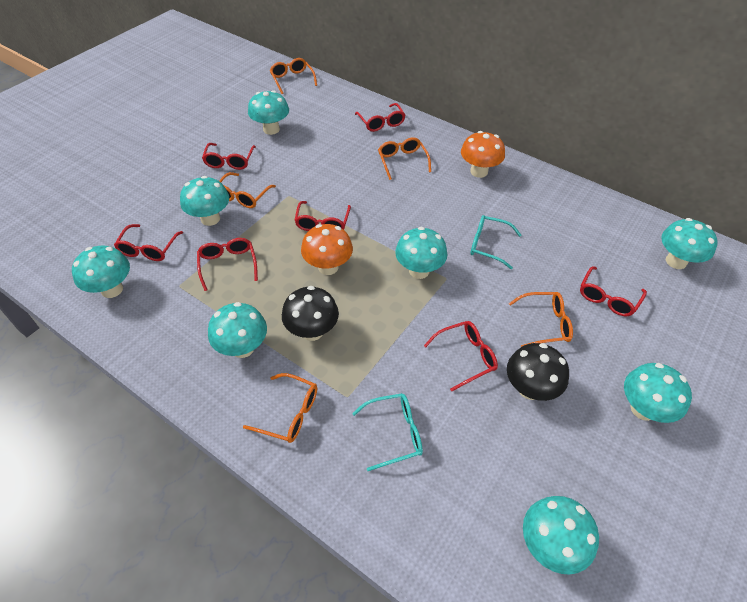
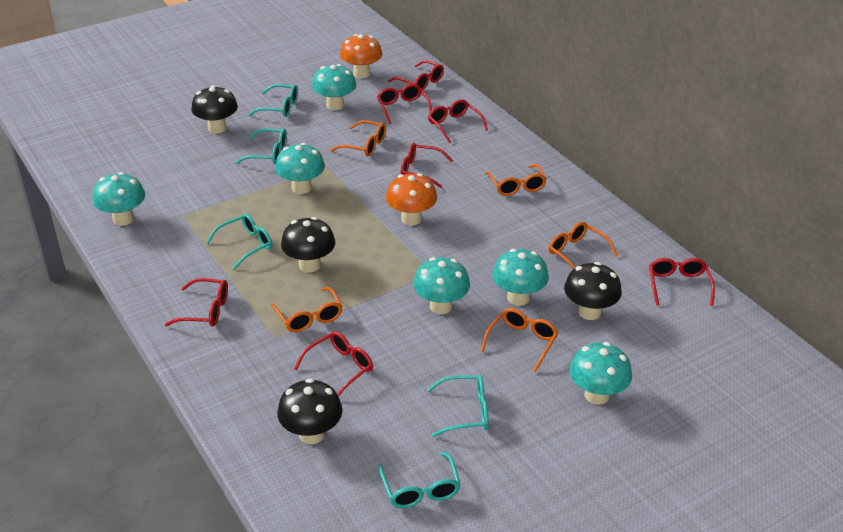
black mushroom: 2 -> 4
turquoise glasses: 2 -> 5
turquoise mushroom: 8 -> 6

